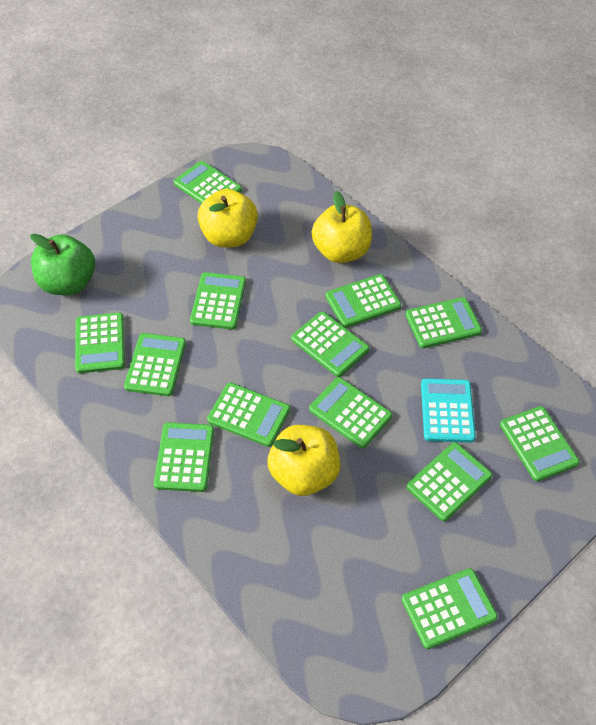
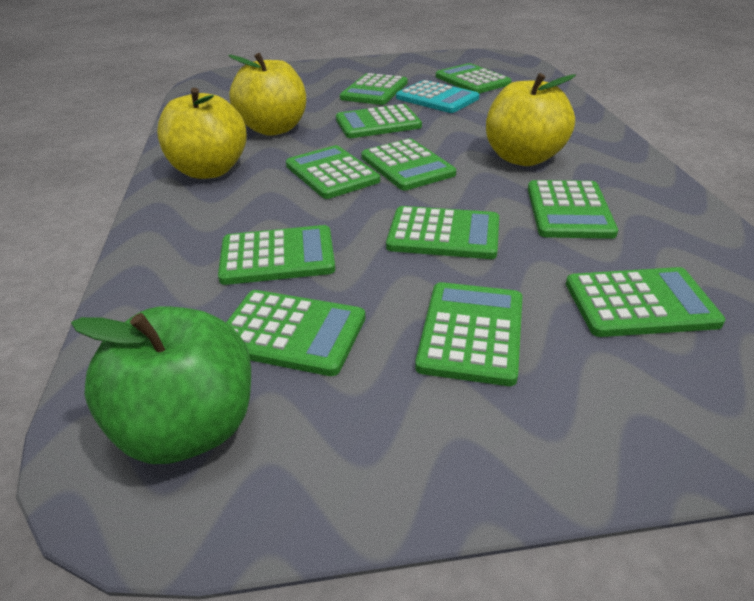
green calculator: 13 -> 11

